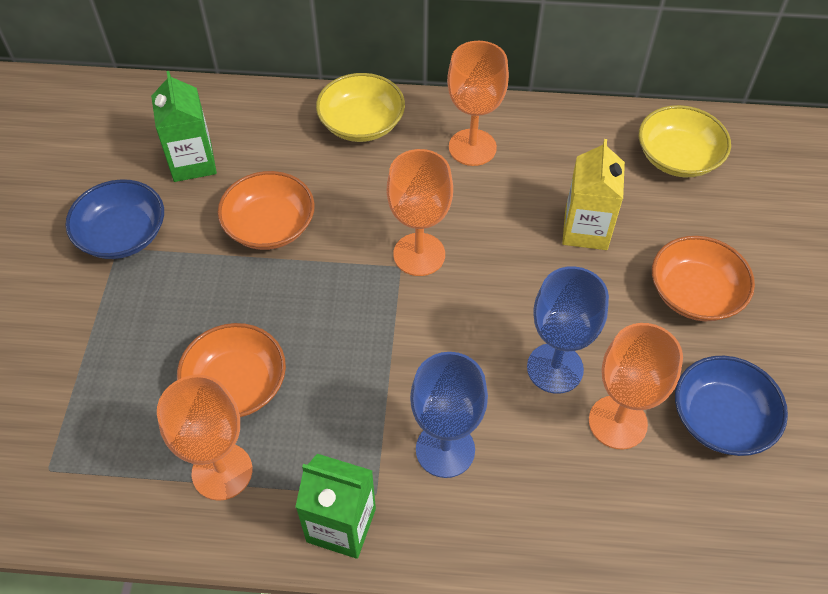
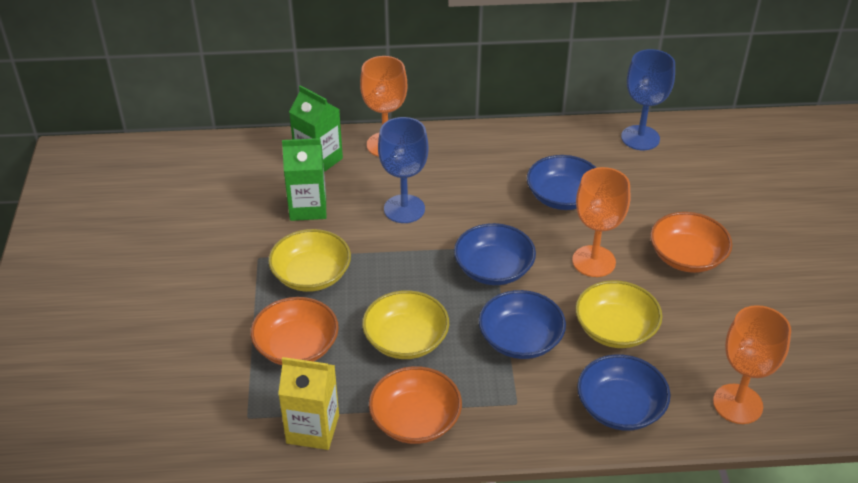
blue bowl: 2 -> 4
orange goblet: 4 -> 3
yellow bowl: 2 -> 3

